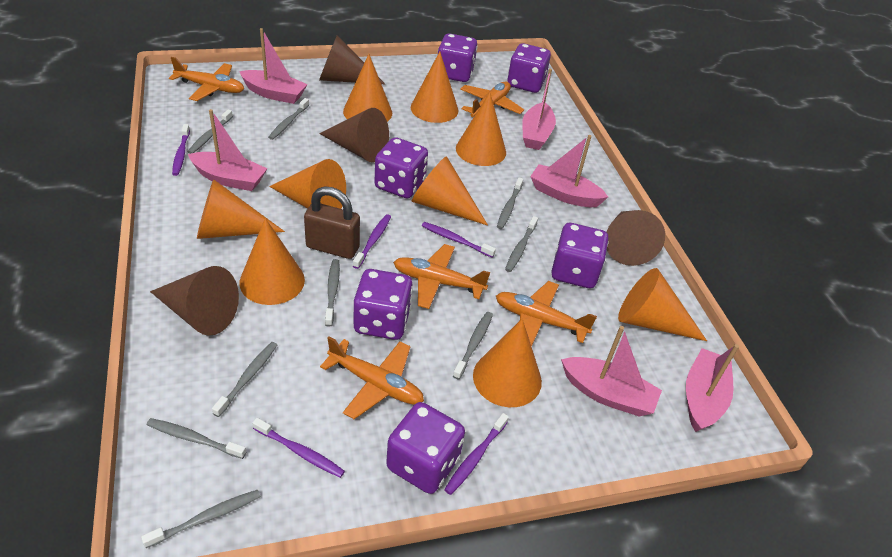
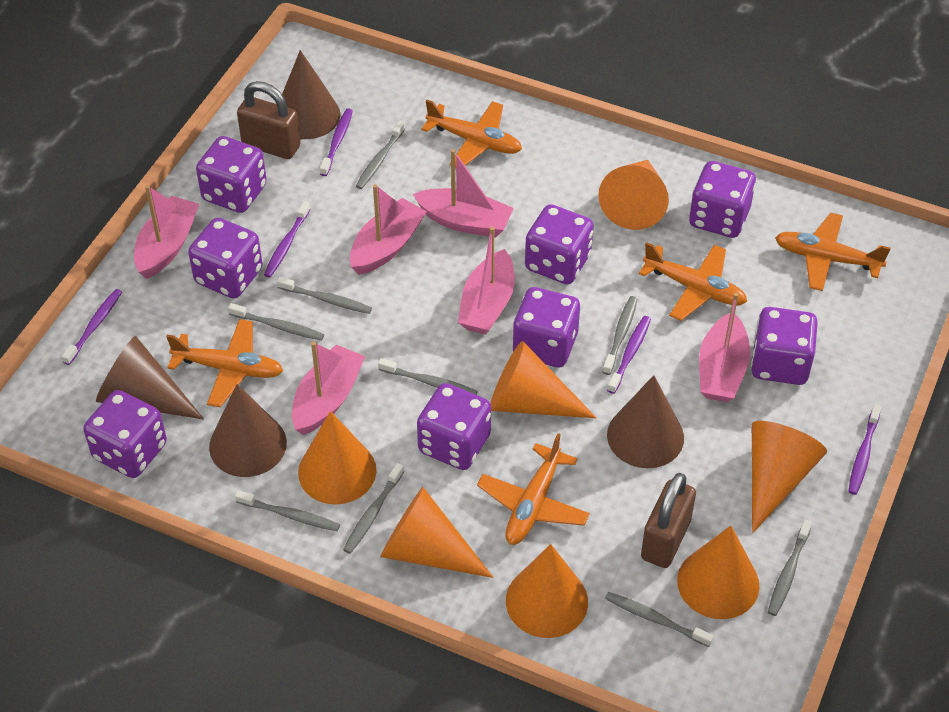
brown padlock: 1 -> 2
orange cone: 9 -> 7
purple dice: 6 -> 8

